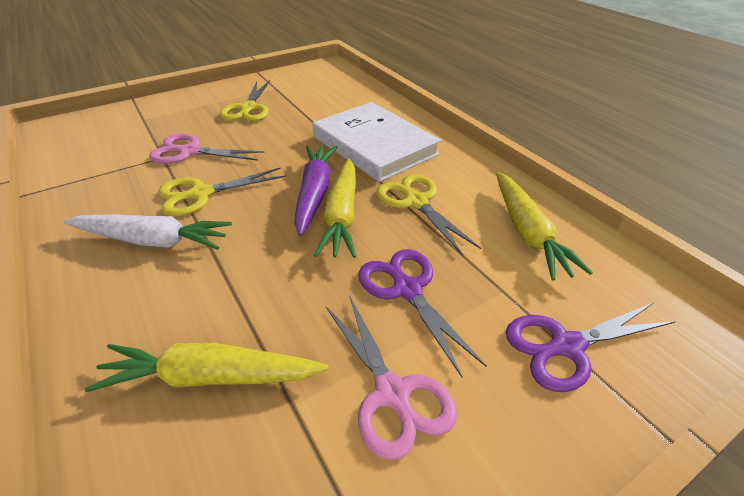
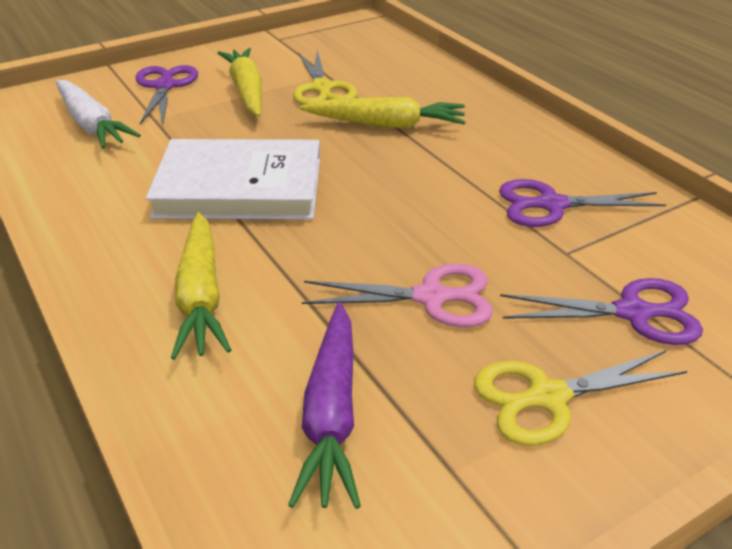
pink scissors: 2 -> 1
purple scissors: 2 -> 3
yellow scissors: 3 -> 2

